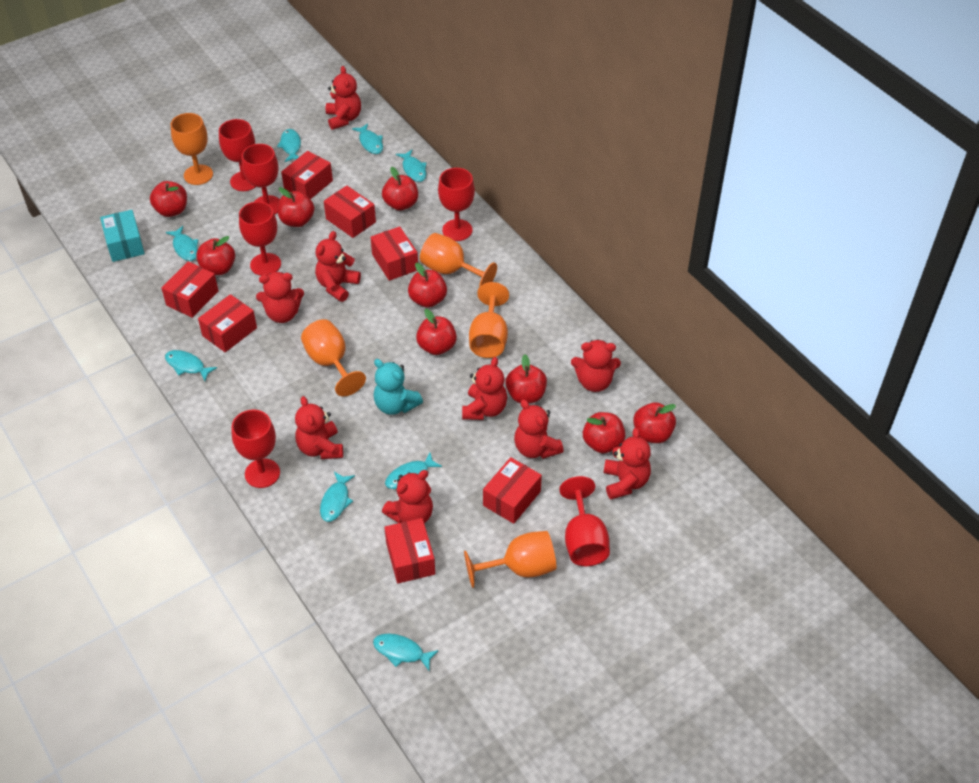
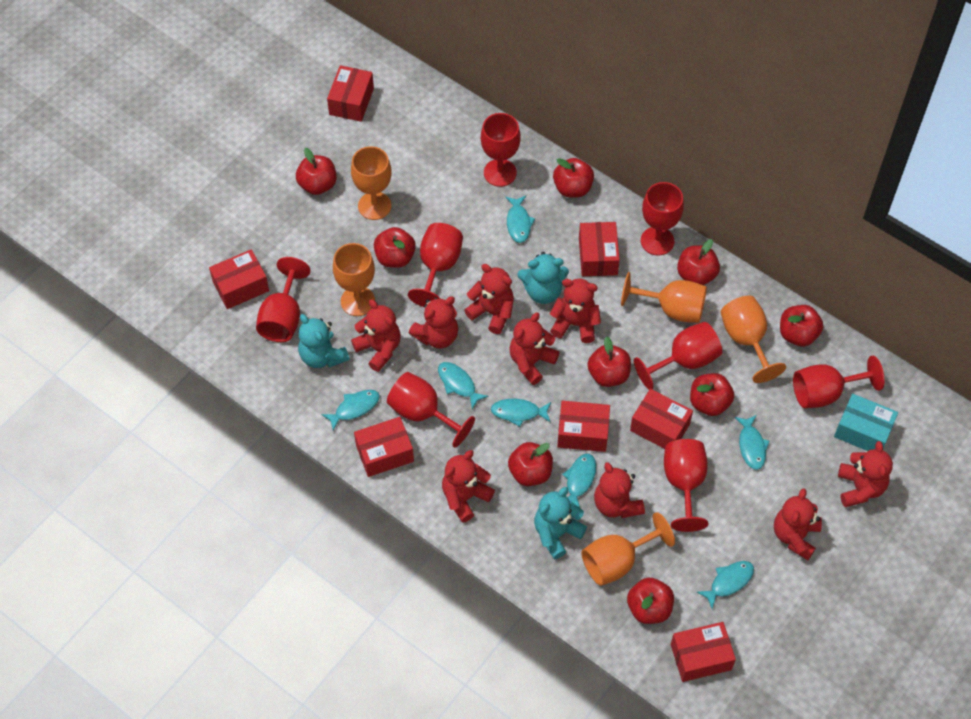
red goblet: 6 -> 8
turquoise fish: 8 -> 7
turquoise teddy bear: 1 -> 3

